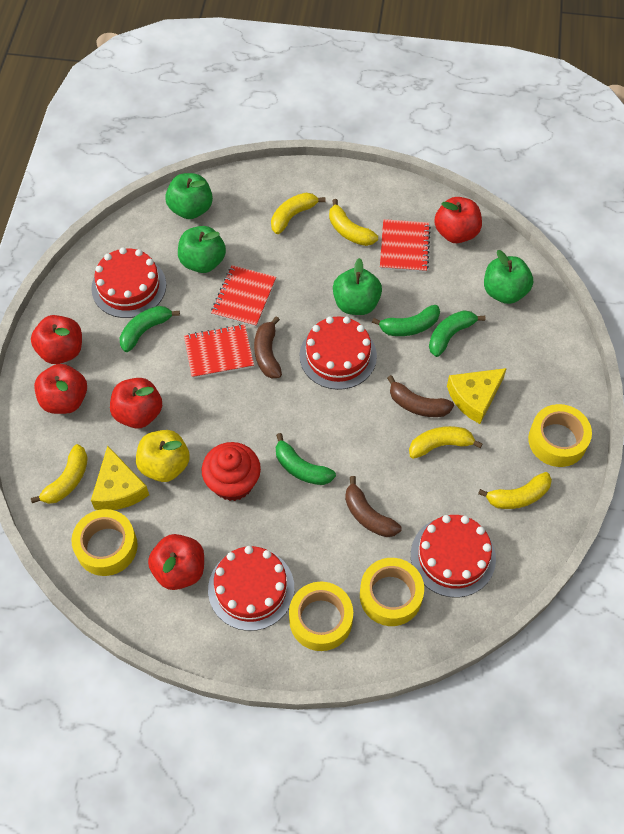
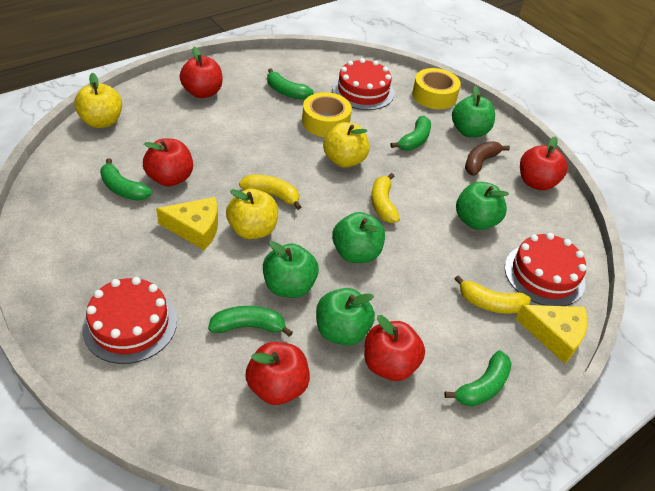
brown banana: 3 -> 1
green apple: 4 -> 5
green banana: 4 -> 5
red cake: 4 -> 3
red cupcake: 1 -> 0
red notebook: 3 -> 0
yellow apple: 1 -> 3
yellow banana: 5 -> 3
yellow tape: 4 -> 2

